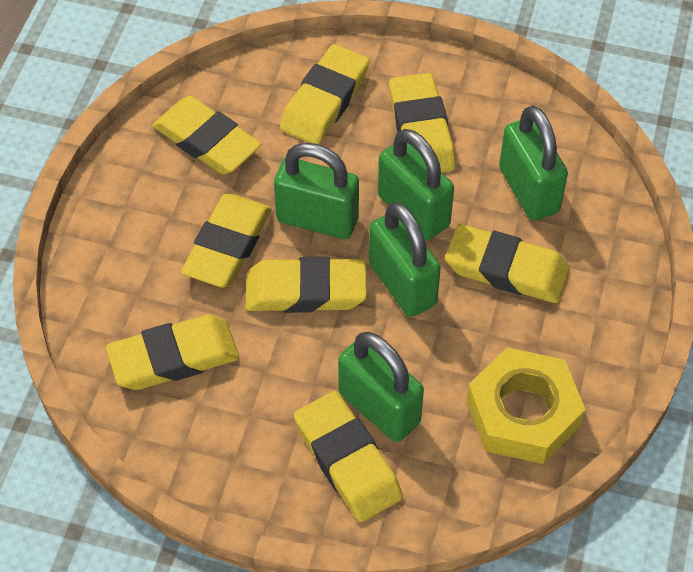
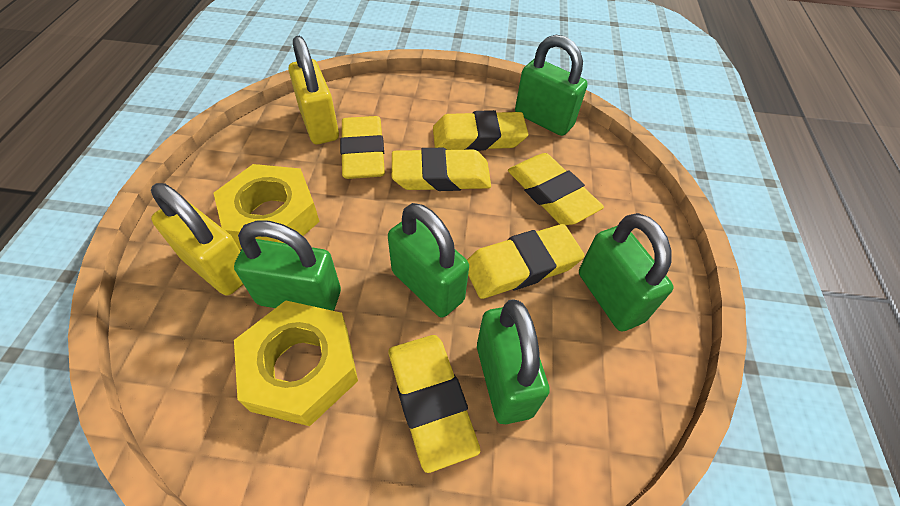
yellow eraser: 8 -> 6
yellow nut: 1 -> 2
yellow padlock: 0 -> 2

